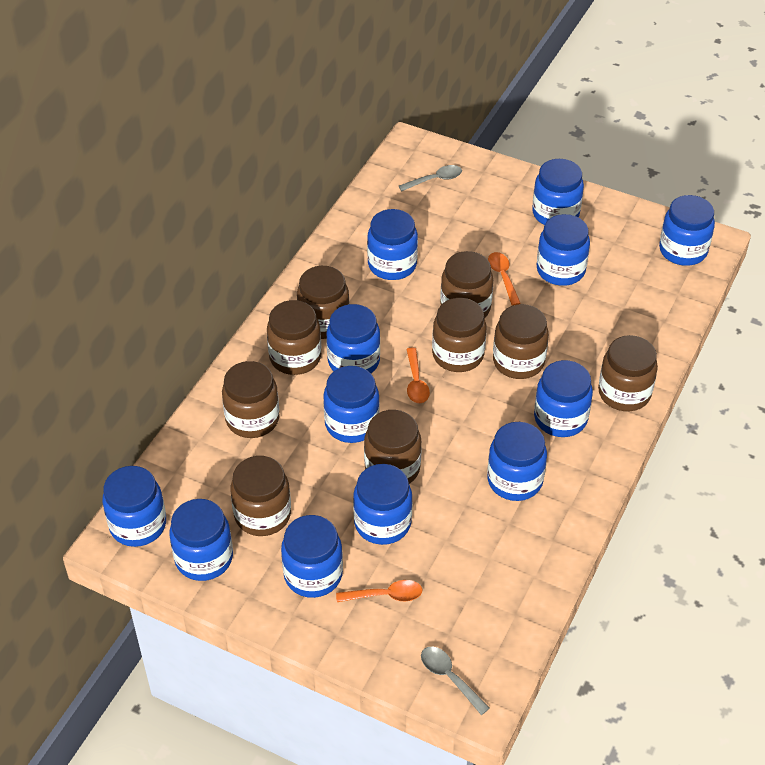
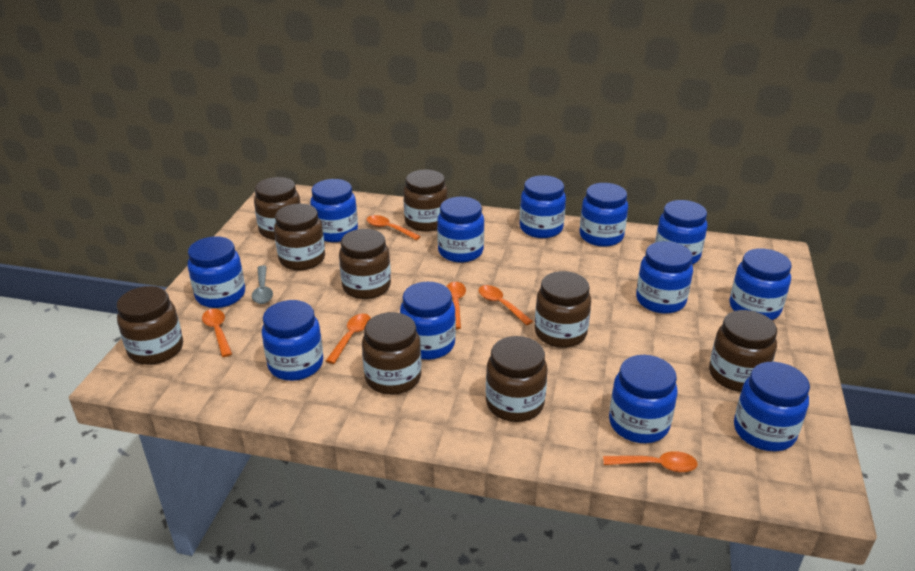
grey spoon: 2 -> 1
orange spoon: 3 -> 6

